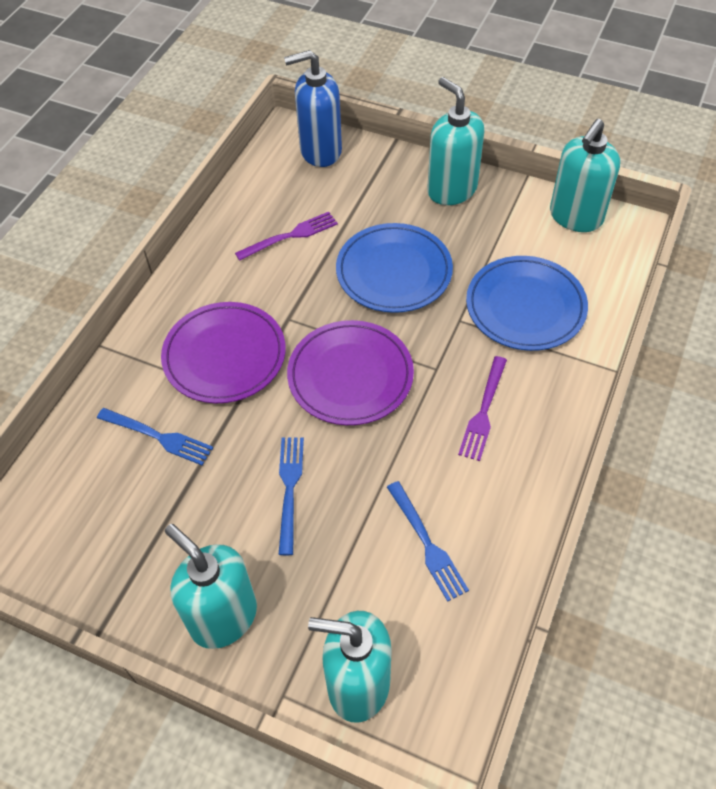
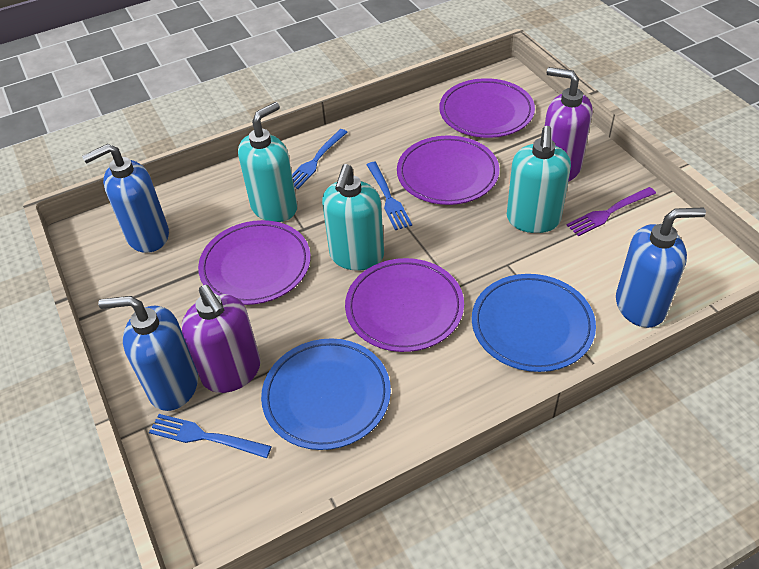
blue soap dispenser: 1 -> 3
purple fork: 2 -> 1
purple plate: 2 -> 4
purple soap dispenser: 0 -> 2
turquoise soap dispenser: 4 -> 3

